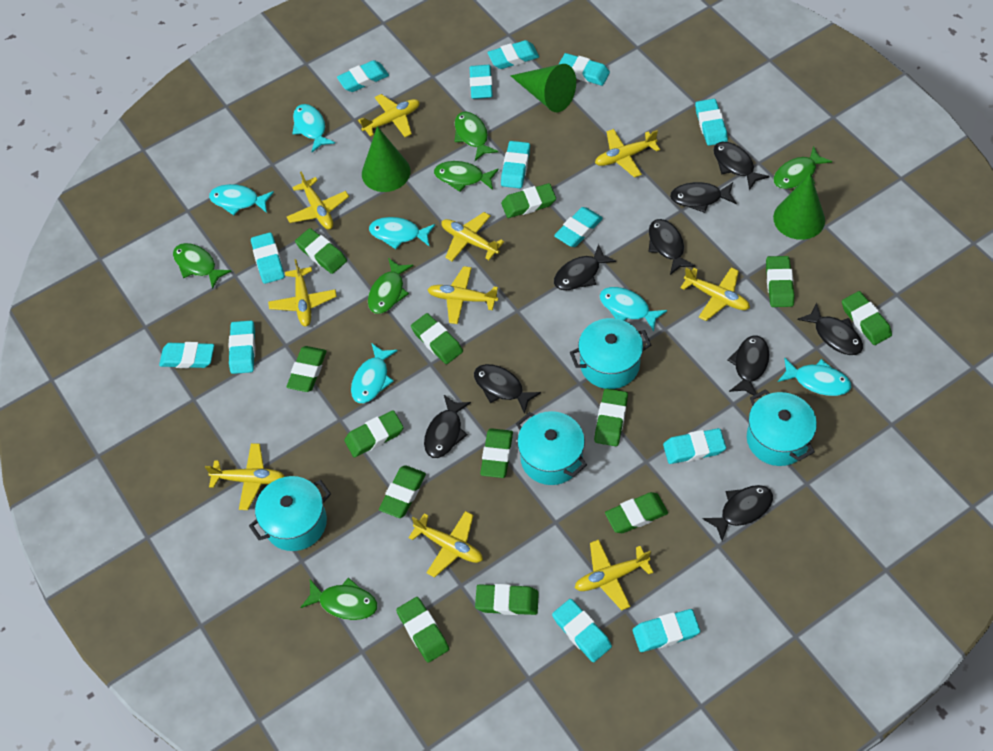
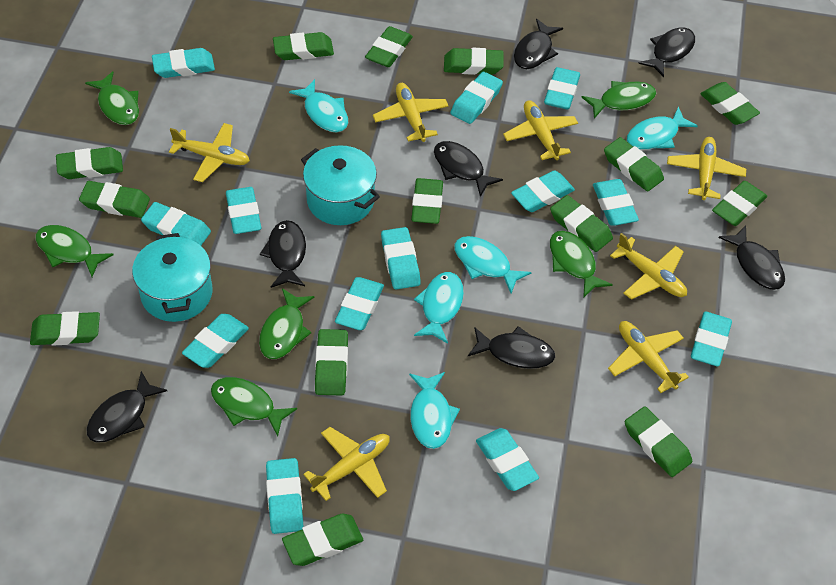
black fish: 9 -> 7
green cone: 3 -> 0
green eraser: 13 -> 14
turquoise fish: 6 -> 5
turquoise pot: 4 -> 2
yellow plane: 10 -> 7

